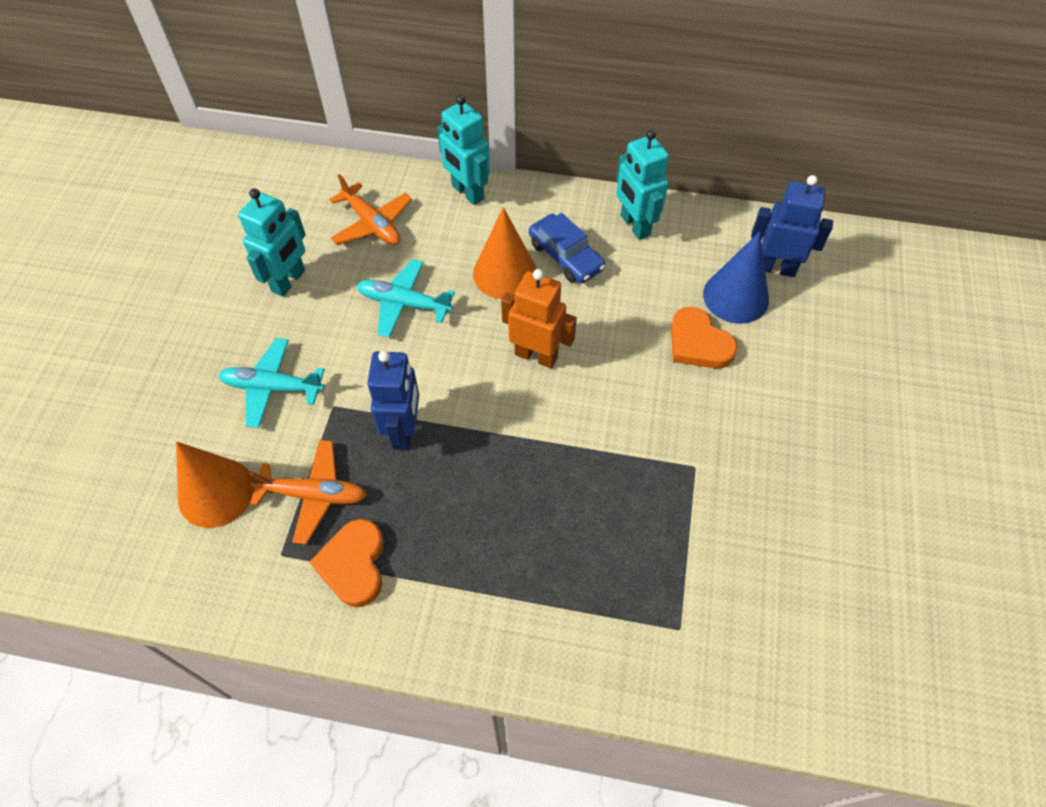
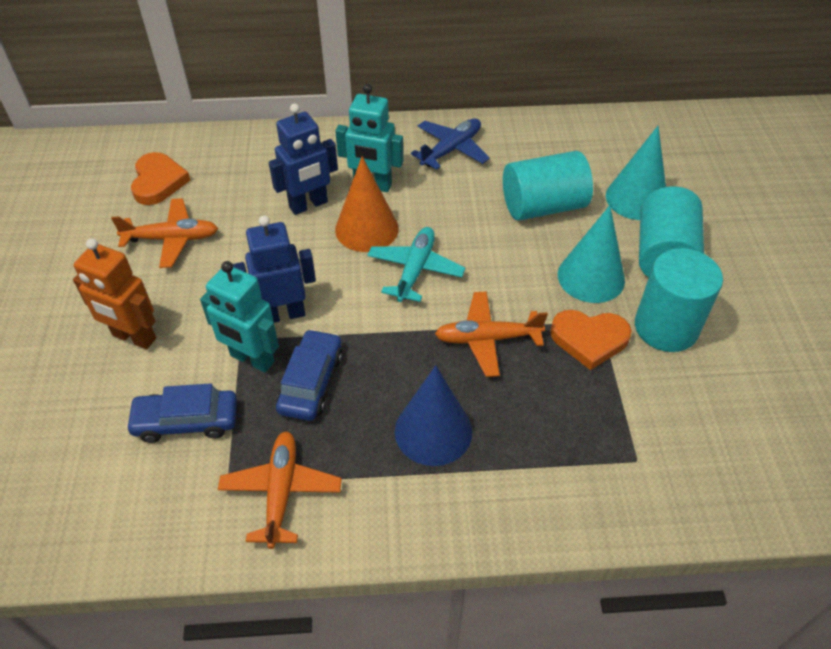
blue car: 1 -> 2
blue plane: 0 -> 1
orange cone: 2 -> 1
orange plane: 2 -> 3
turquoise cone: 0 -> 2
turquoise cylinder: 0 -> 3
turquoise plane: 2 -> 1
turquoise robot: 3 -> 2

